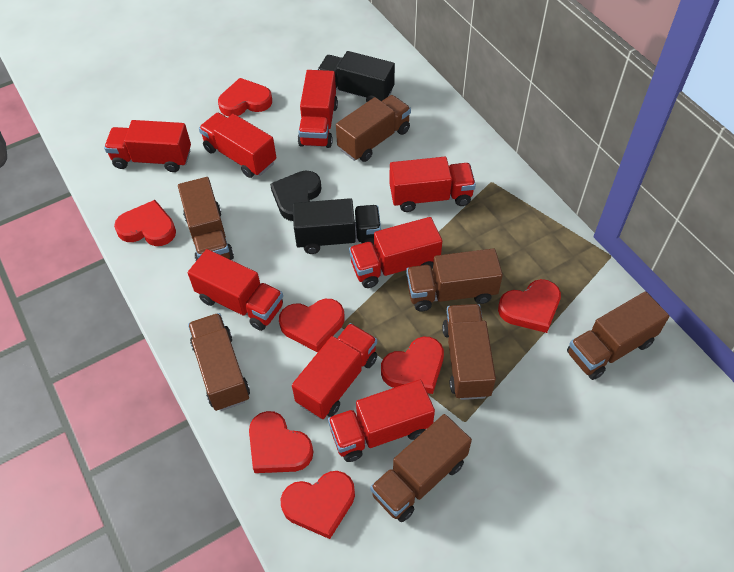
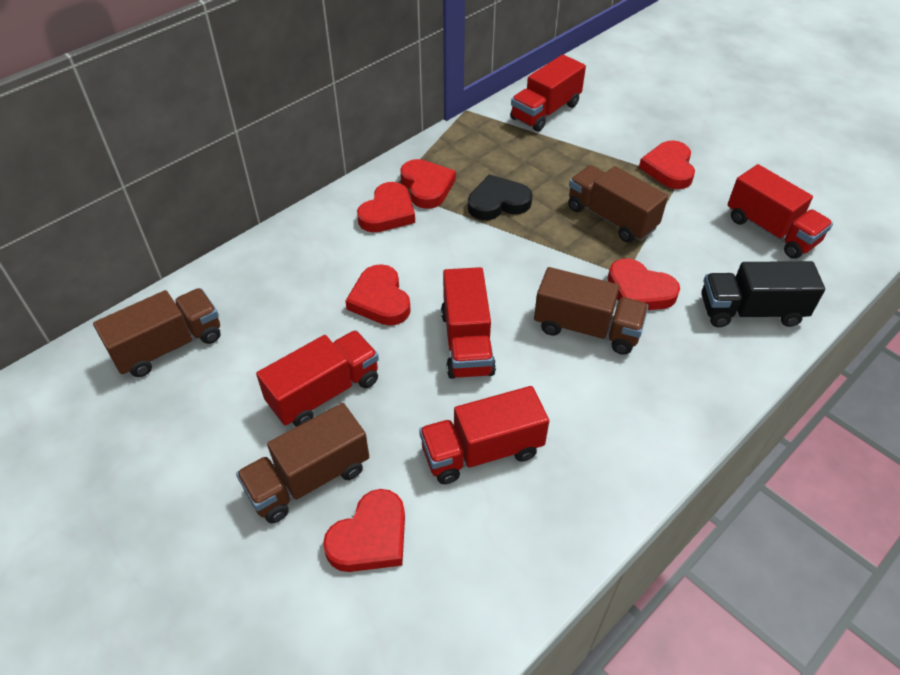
black truck: 2 -> 1
brown truck: 7 -> 4
red heart: 7 -> 6
red truck: 8 -> 5

